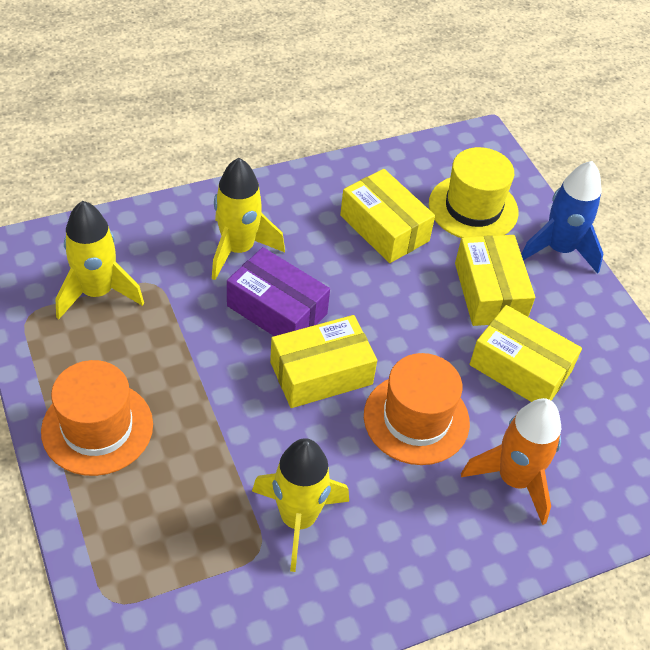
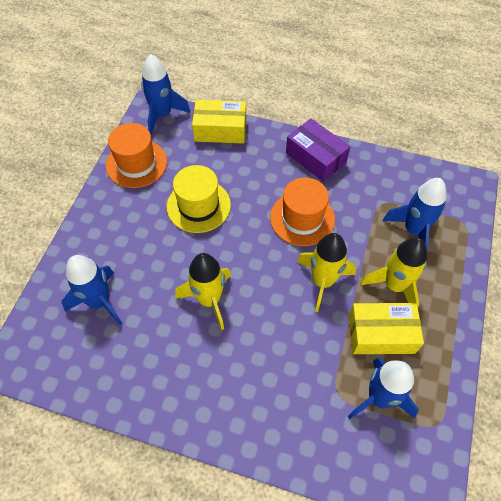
blue rocket: 1 -> 4
orange rocket: 1 -> 0
yellow box: 4 -> 2

